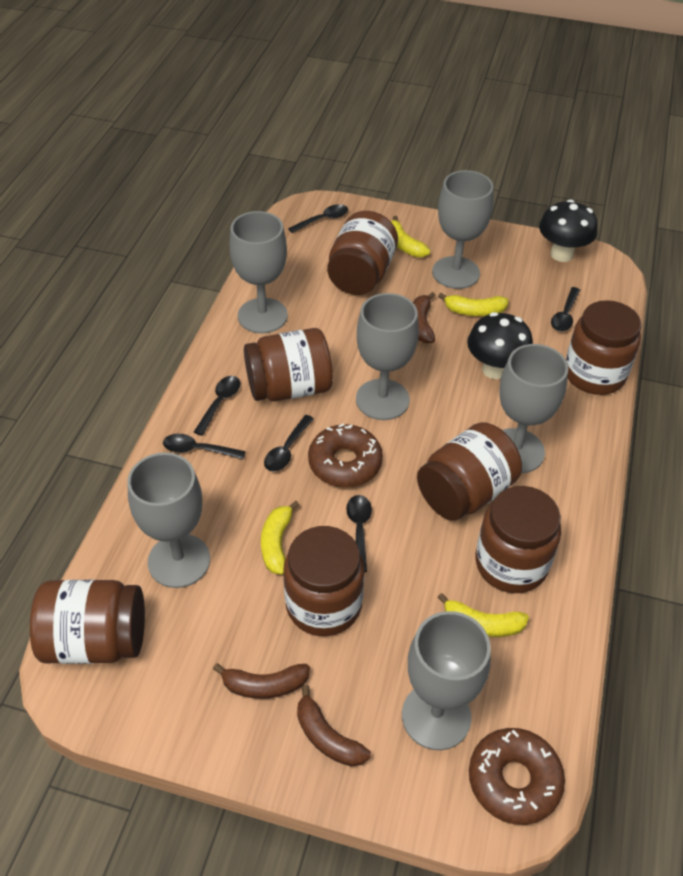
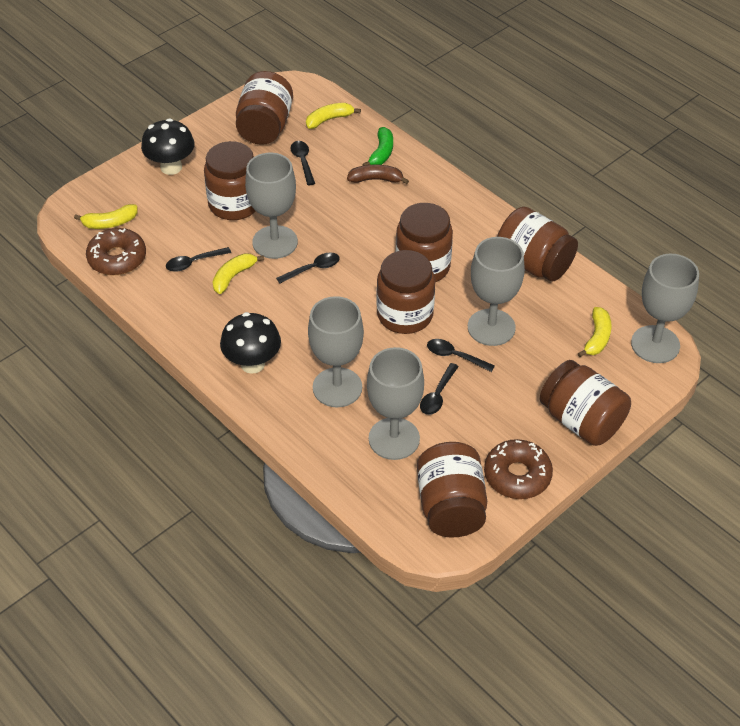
black spoon: 6 -> 5
brown banana: 3 -> 1
green banana: 0 -> 1
grey goblet: 6 -> 5

